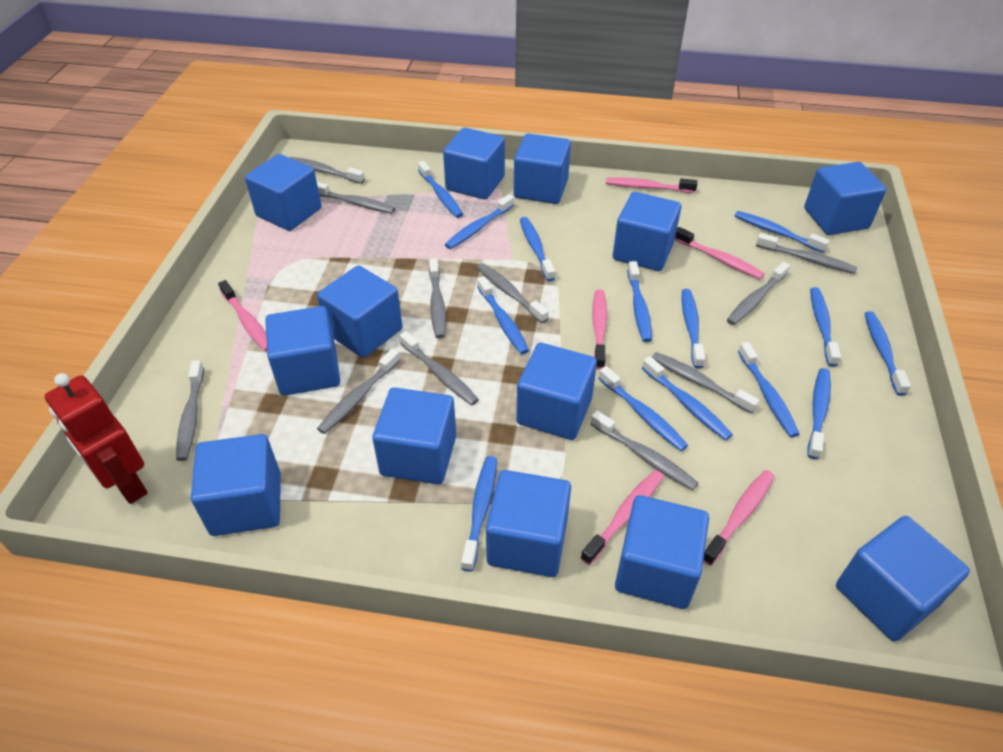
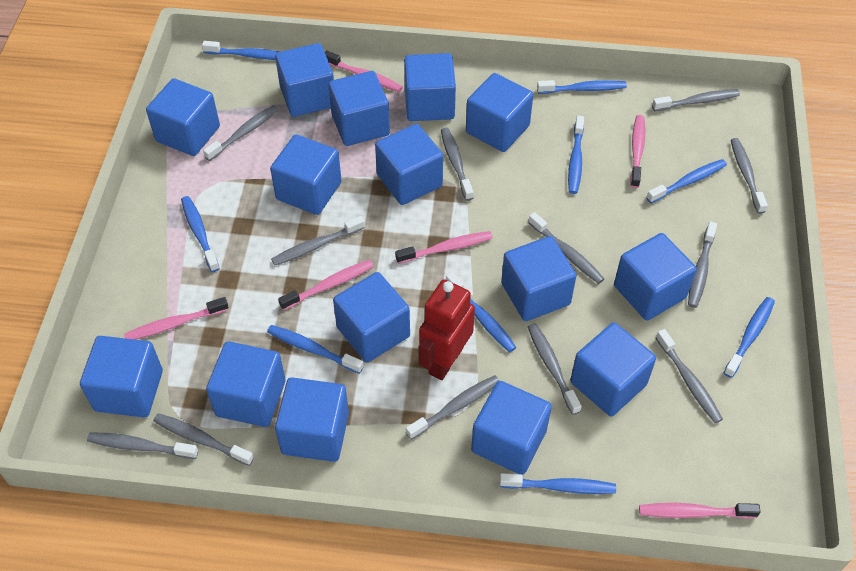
blue cube: 13 -> 15
blue toothbrush: 14 -> 9
grey toothbrush: 11 -> 12

